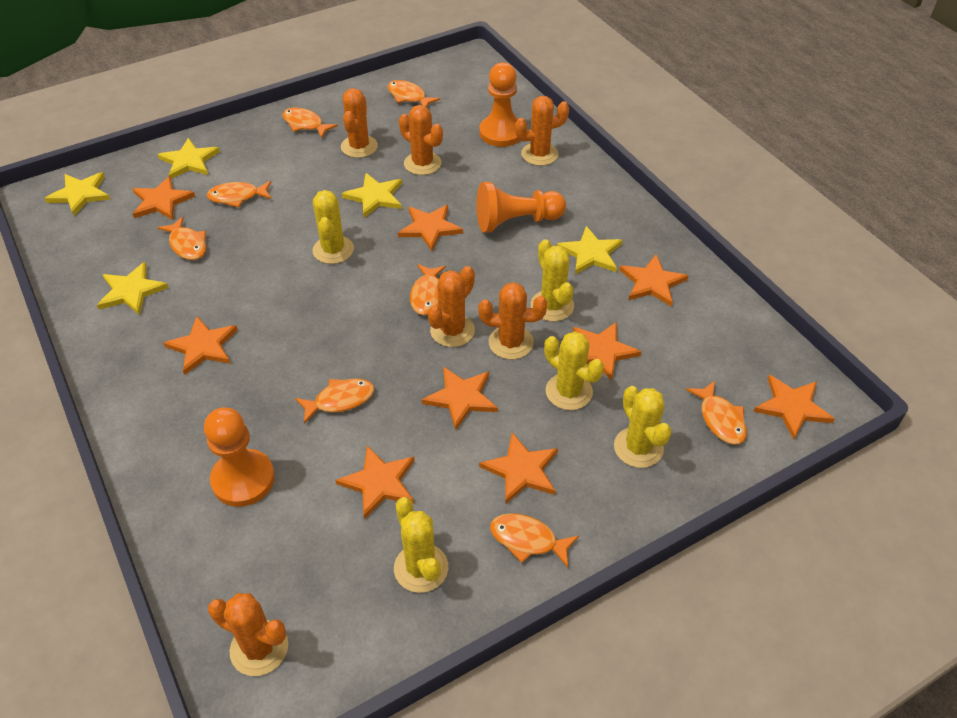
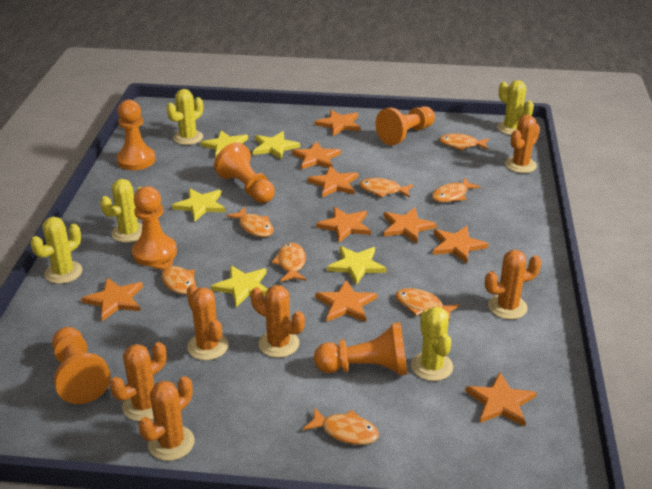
orange pawn: 3 -> 6

